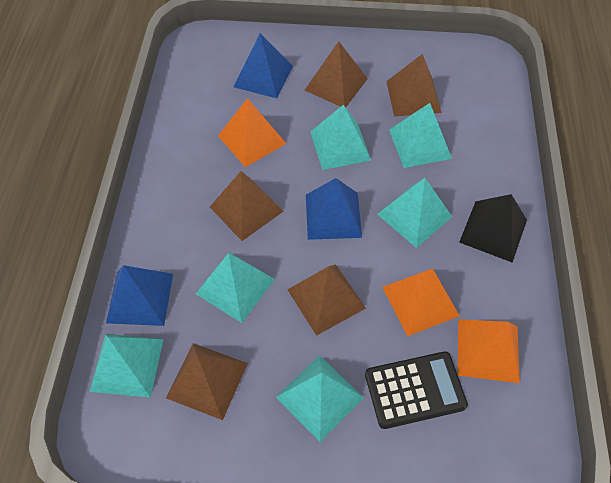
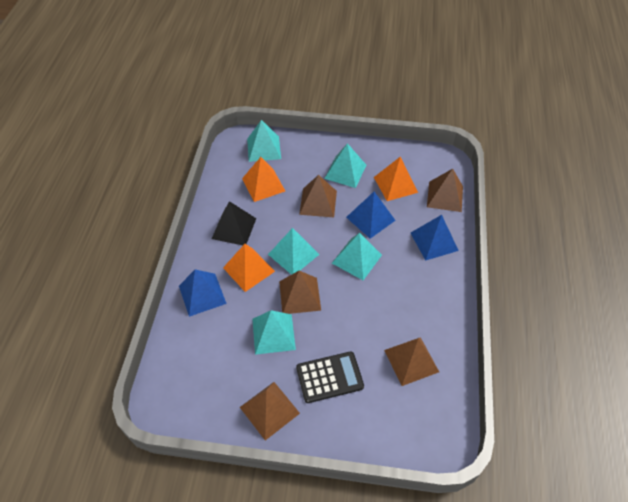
turquoise pyramid: 6 -> 5

